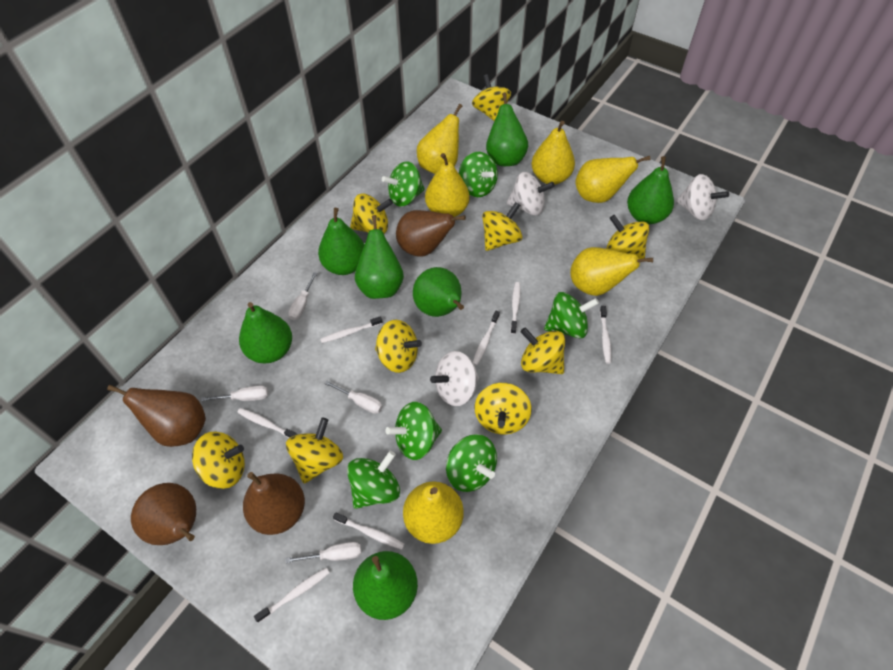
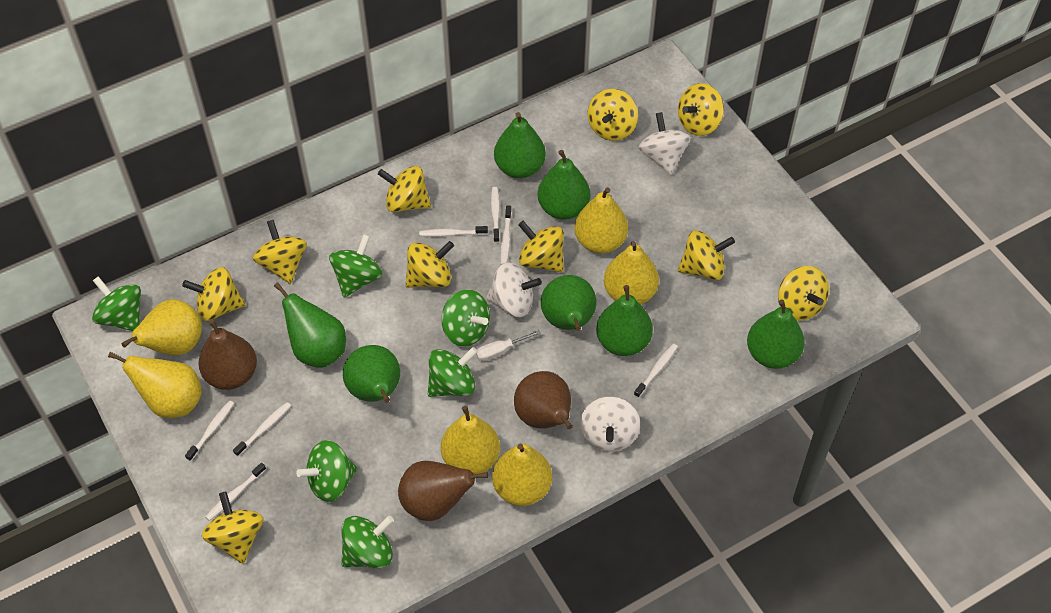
brown pear: 4 -> 3
white screwdriver: 4 -> 1
yellow spinning top: 9 -> 10

